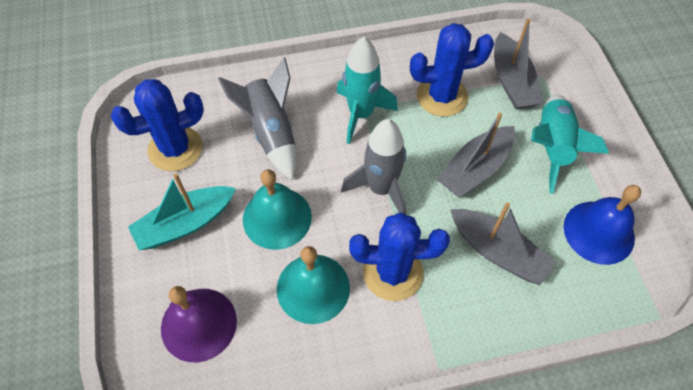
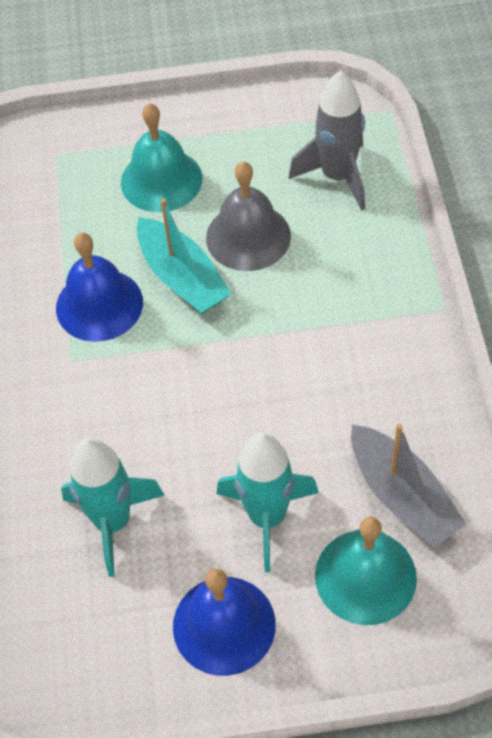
blue bell: 1 -> 2
blue cactus: 3 -> 0
grey bell: 0 -> 1
grey boat: 3 -> 1
grey rocket: 2 -> 1
purple bell: 1 -> 0

